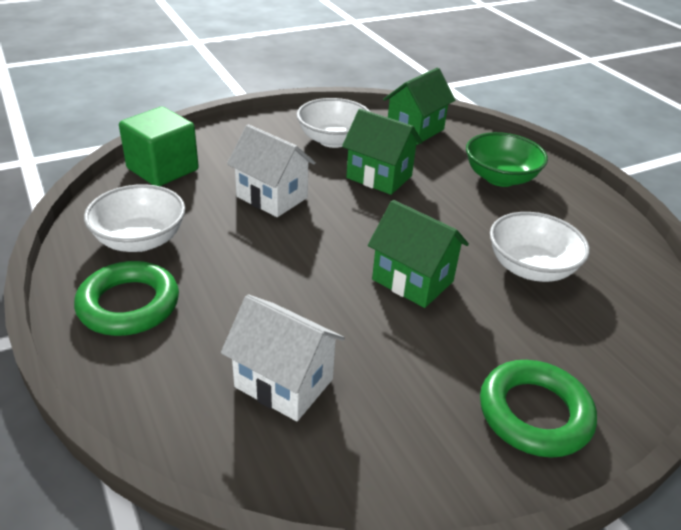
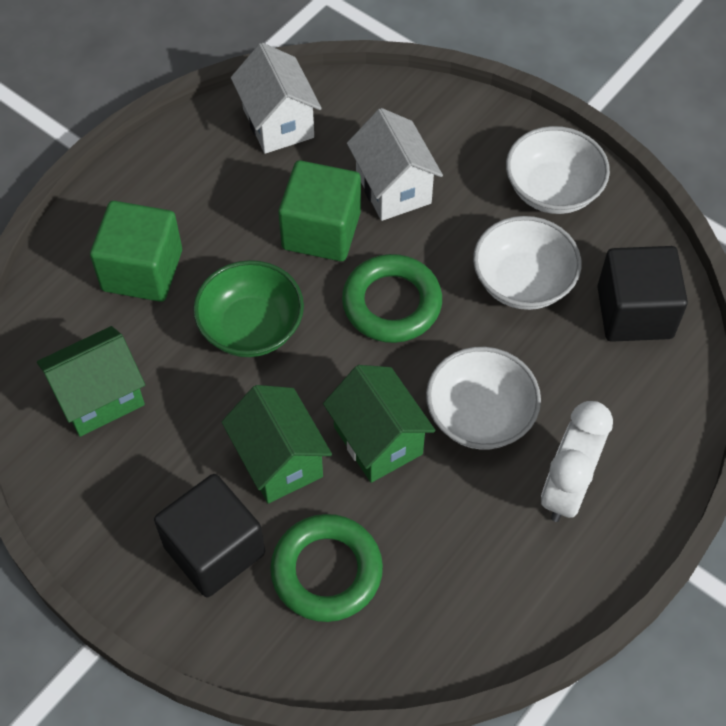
black cube: 0 -> 2
green cube: 1 -> 2
white clock: 0 -> 1

